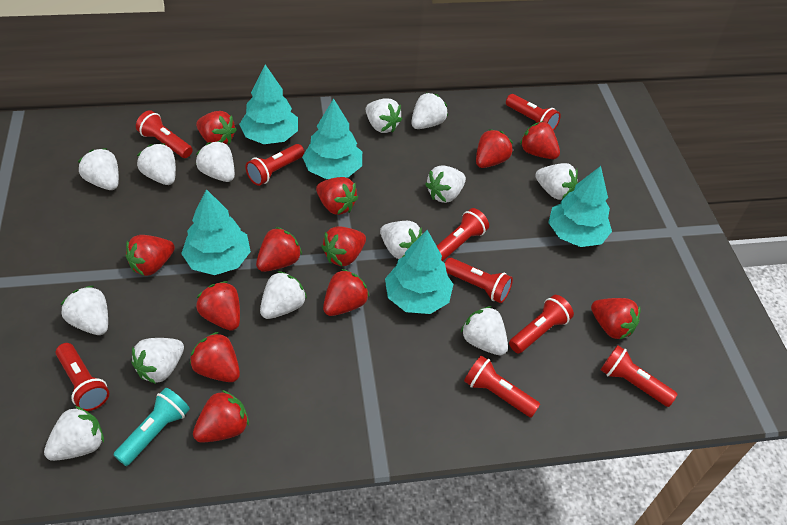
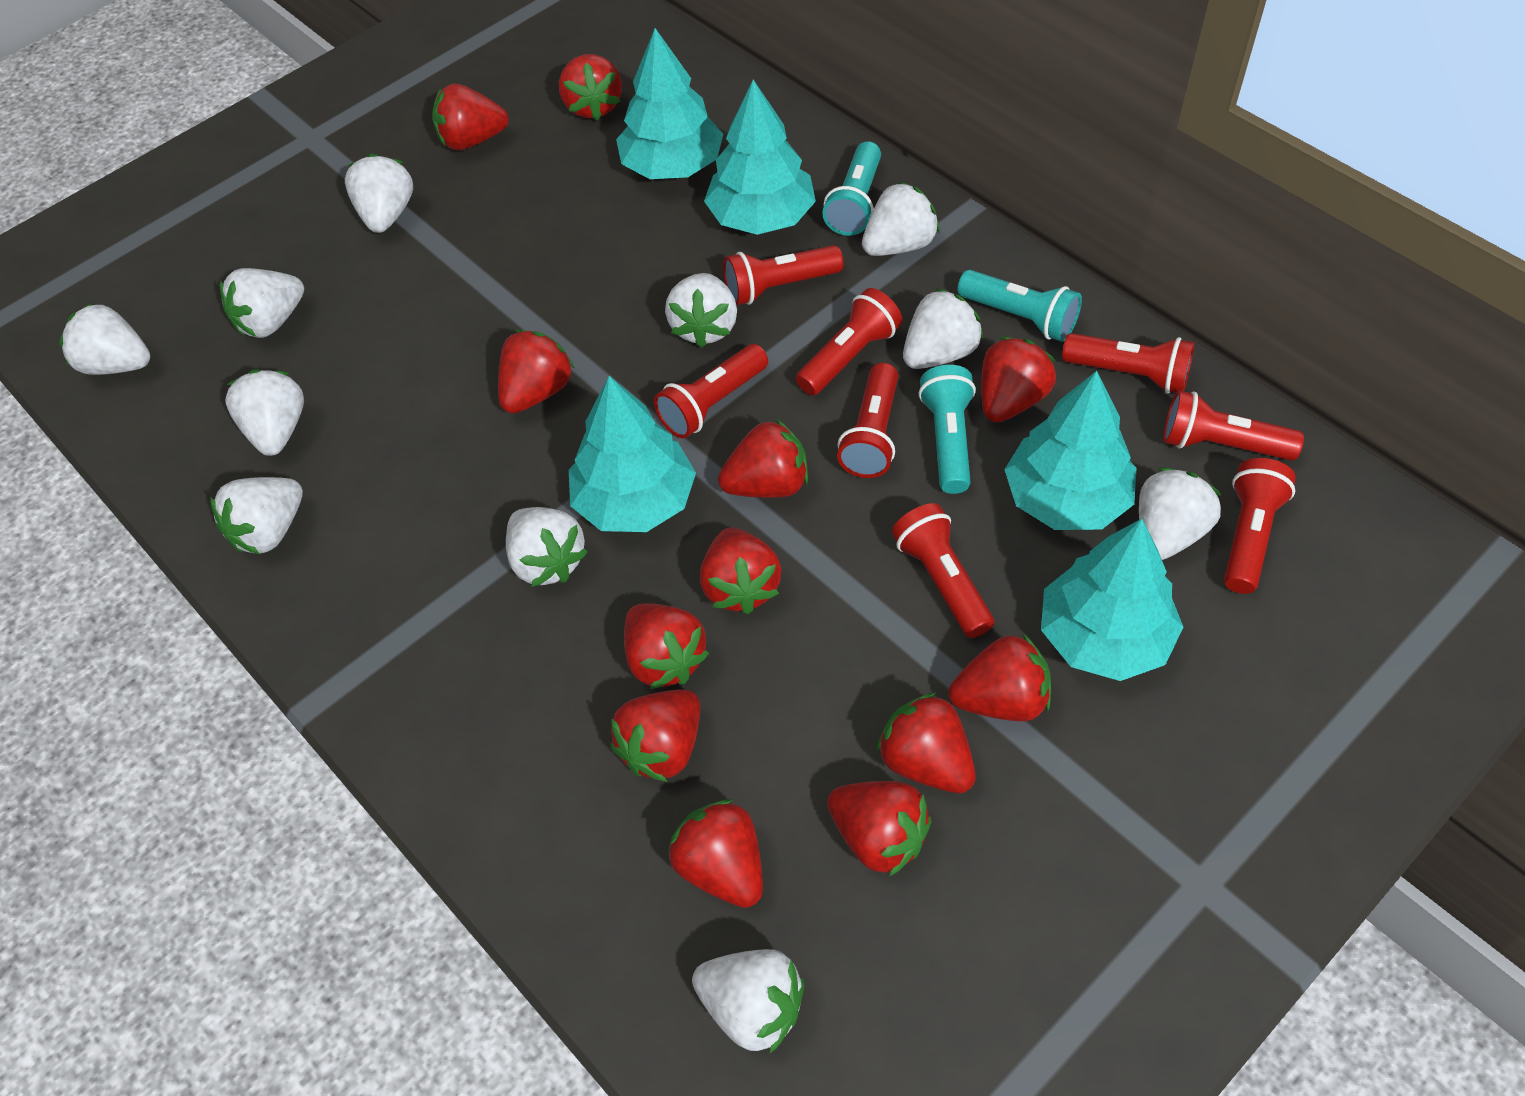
red flashlight: 9 -> 8
turquoise flashlight: 1 -> 3
white strawberry: 13 -> 11

